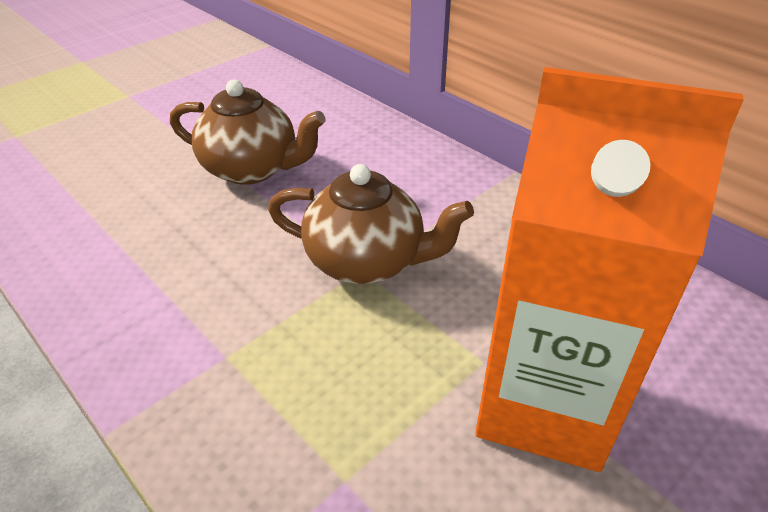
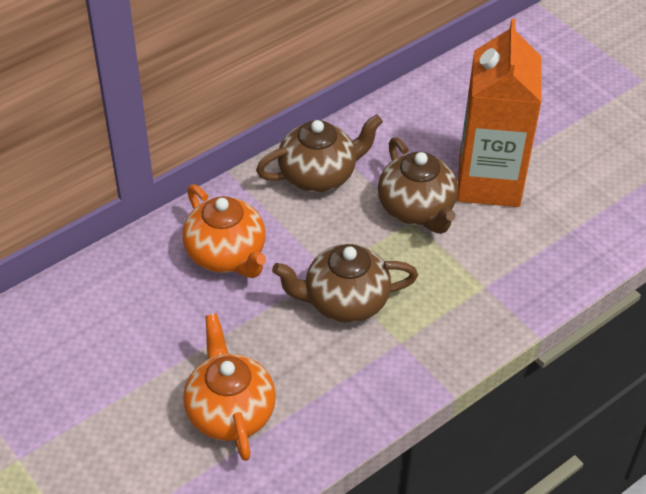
brown teapot: 2 -> 3
orange teapot: 0 -> 2

